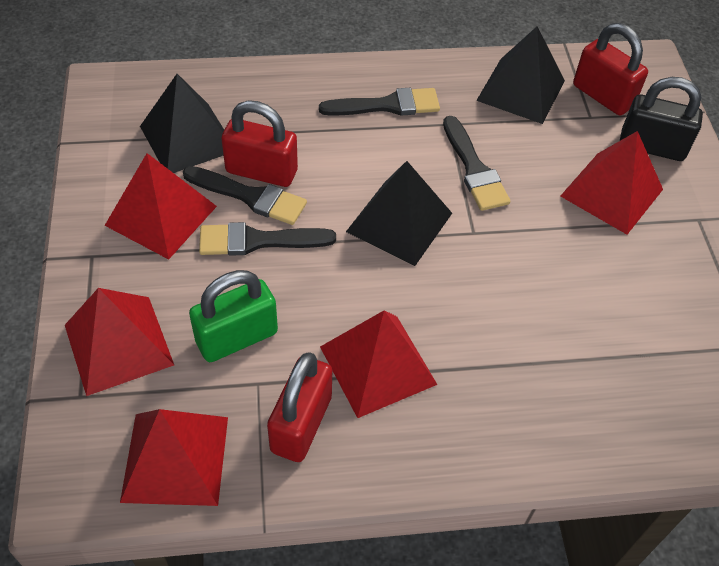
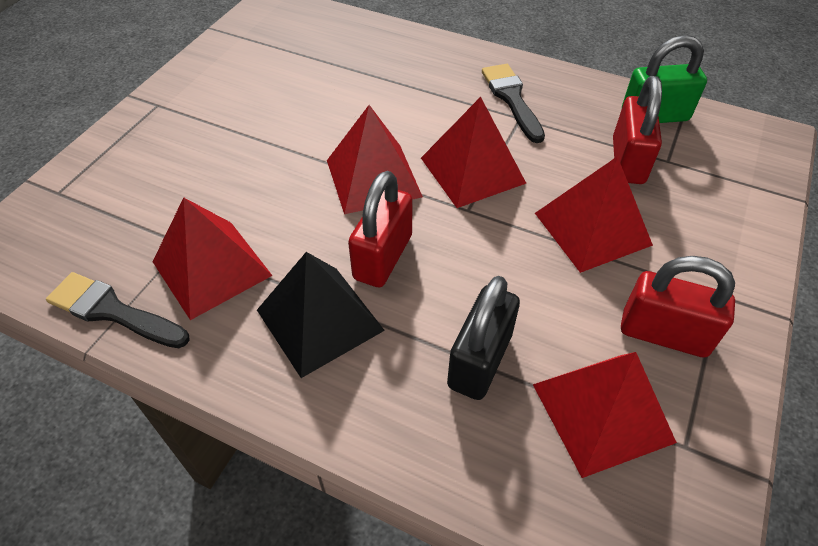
black brush: 4 -> 2
black pyramid: 3 -> 1

